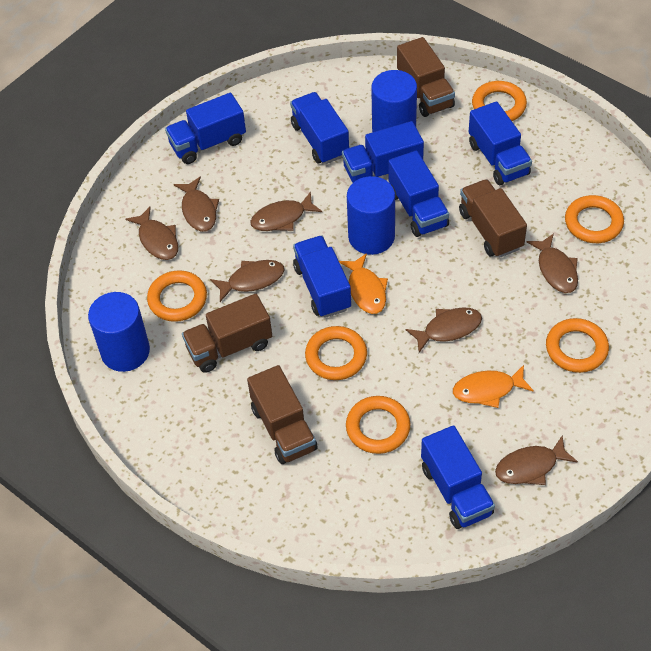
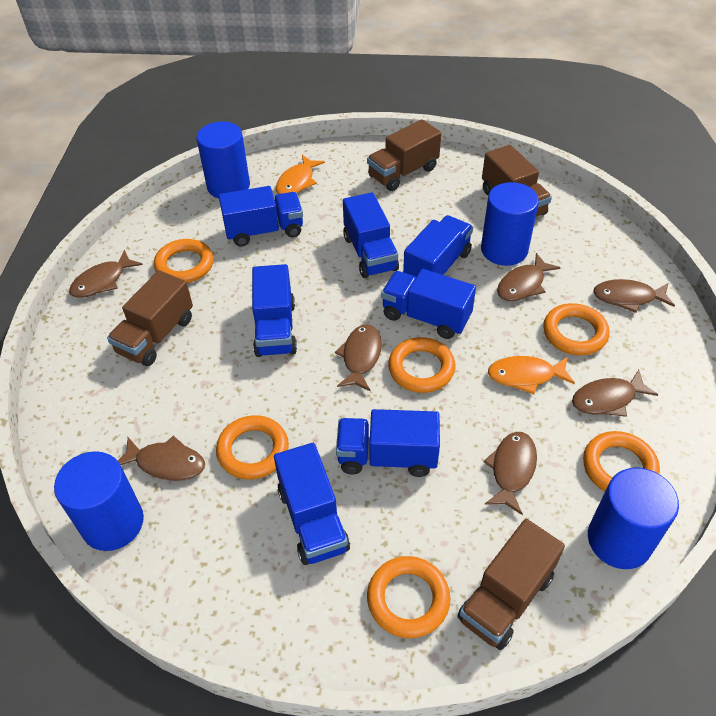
blue cylinder: 3 -> 4

